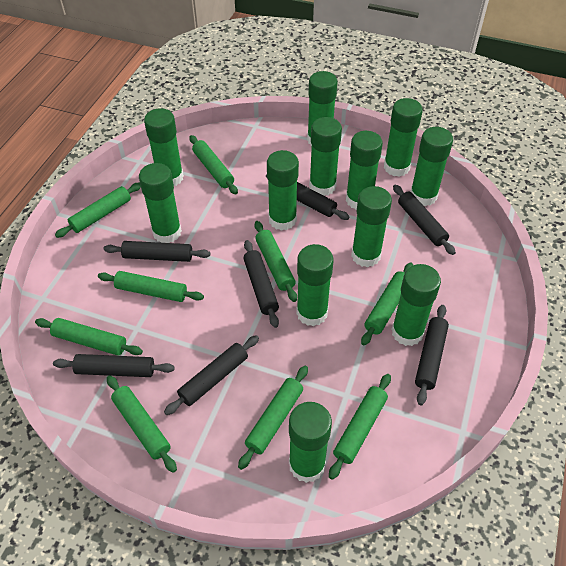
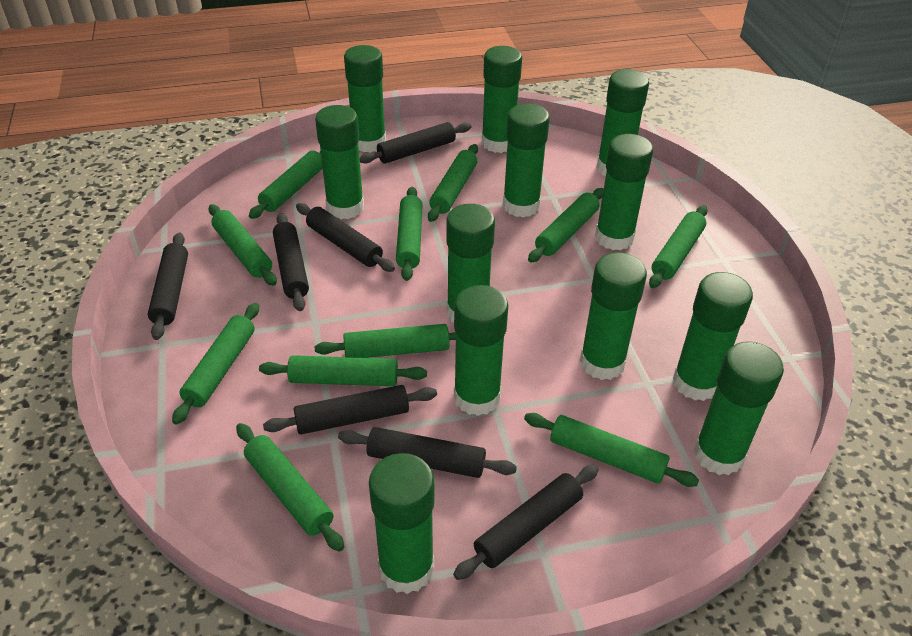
green rolling pin: 9 -> 11

